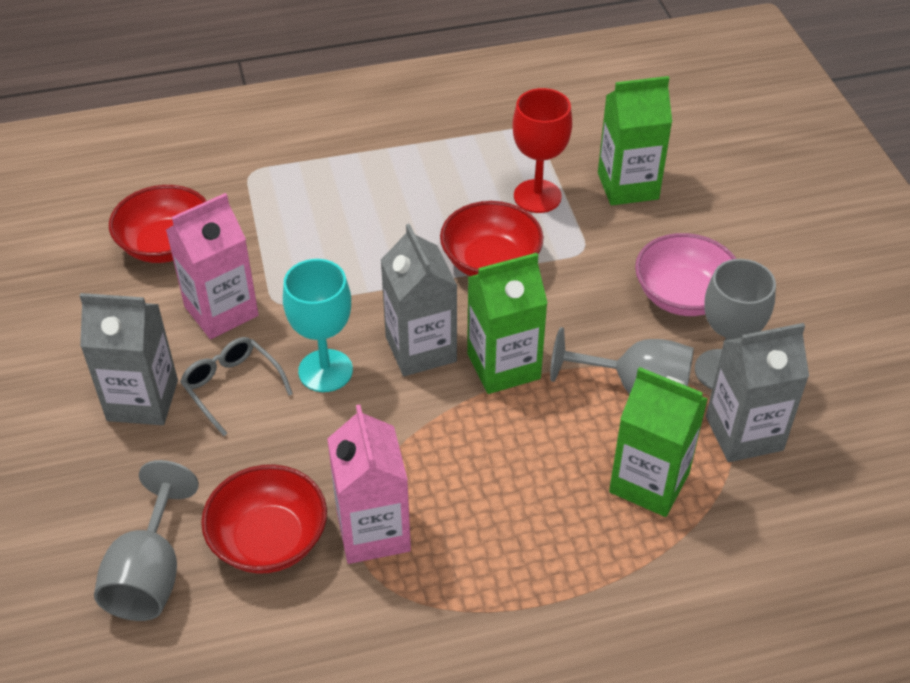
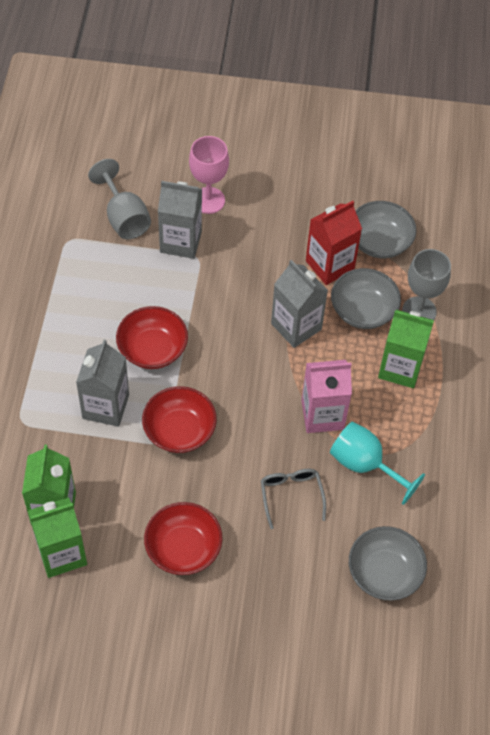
grey bowl: 0 -> 3
grey goblet: 3 -> 2
pink bowl: 1 -> 0
pink carton: 2 -> 1
pink goblet: 0 -> 1
red carton: 0 -> 1
red goblet: 1 -> 0

